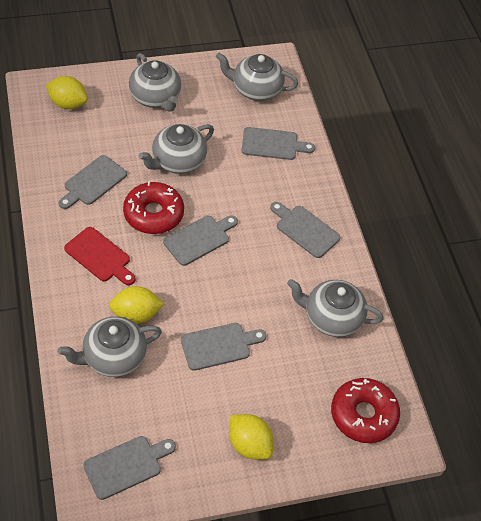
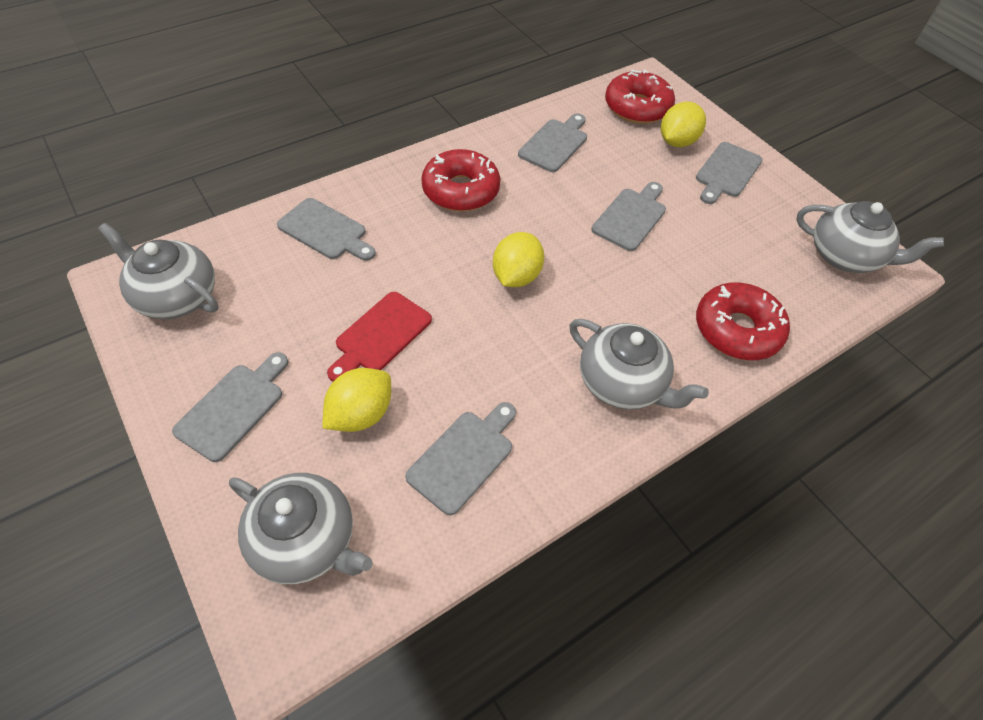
grey teapot: 5 -> 4
red donut: 2 -> 3

